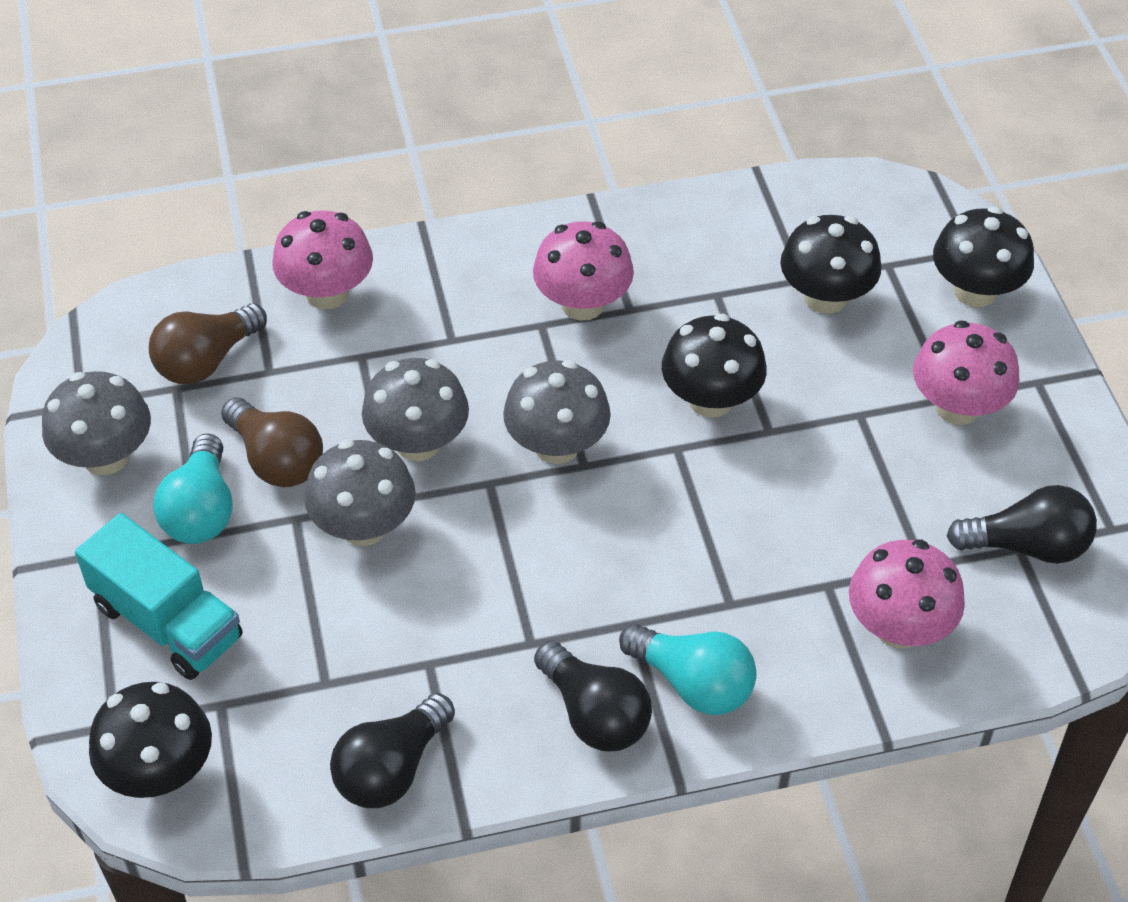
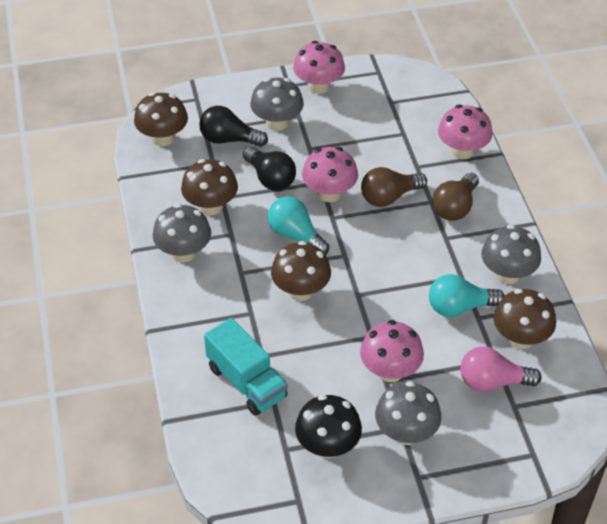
black light bulb: 3 -> 2
black mushroom: 4 -> 1
brown mushroom: 0 -> 4
pink light bulb: 0 -> 1

